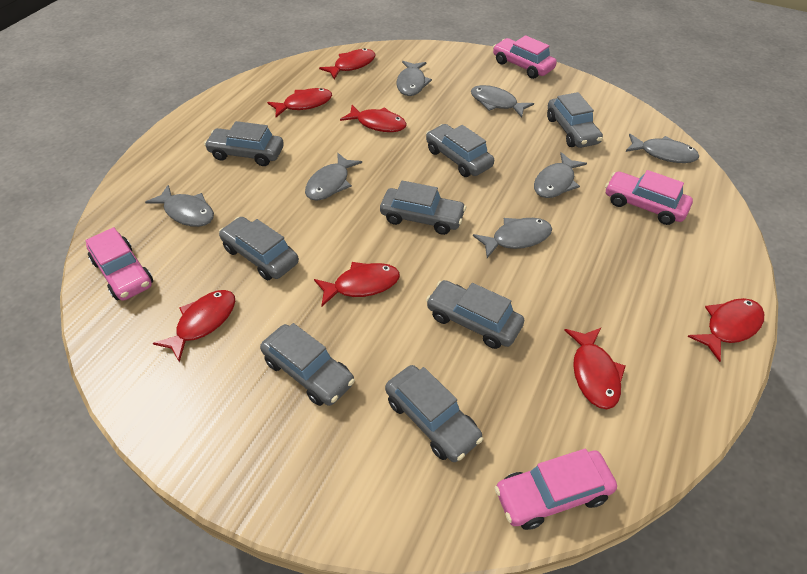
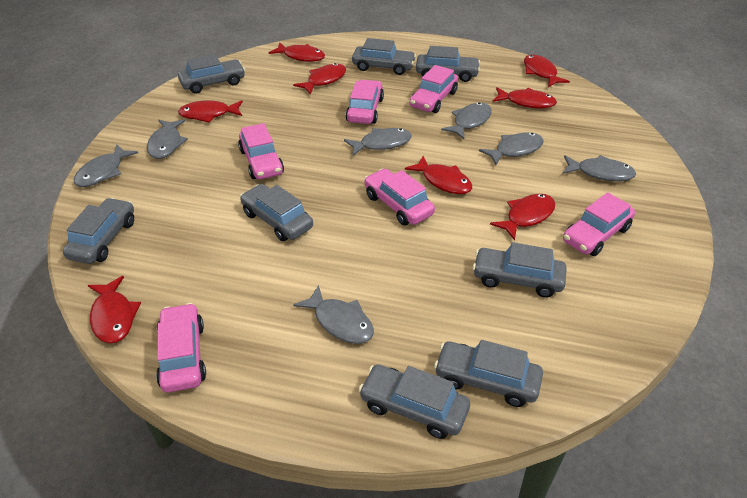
pink car: 4 -> 6
red fish: 7 -> 8

